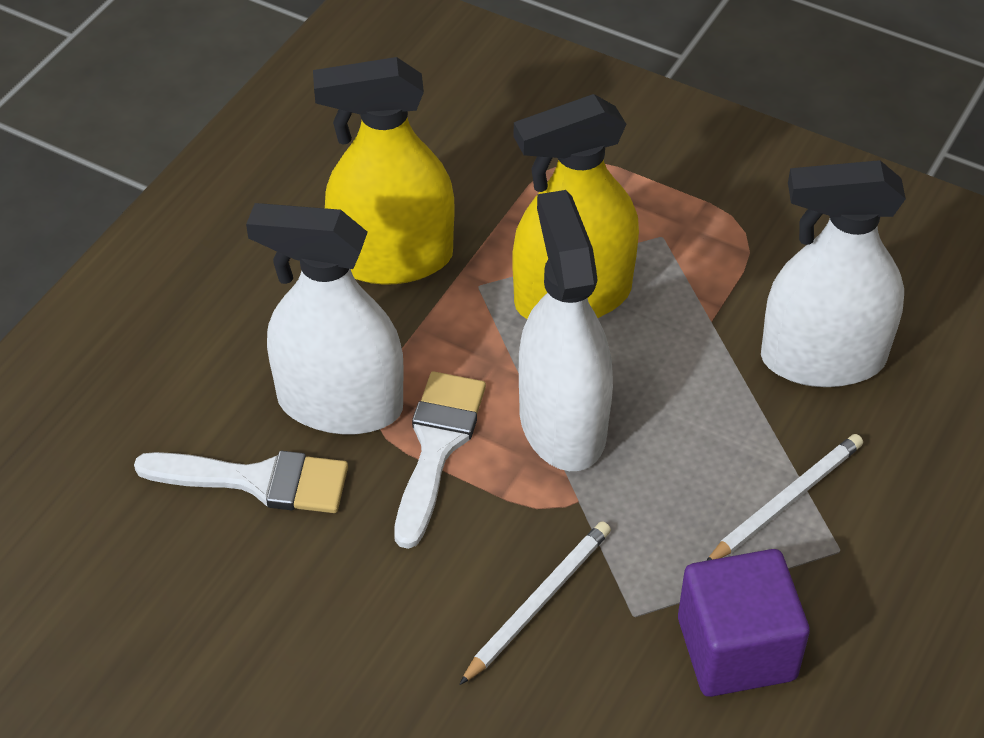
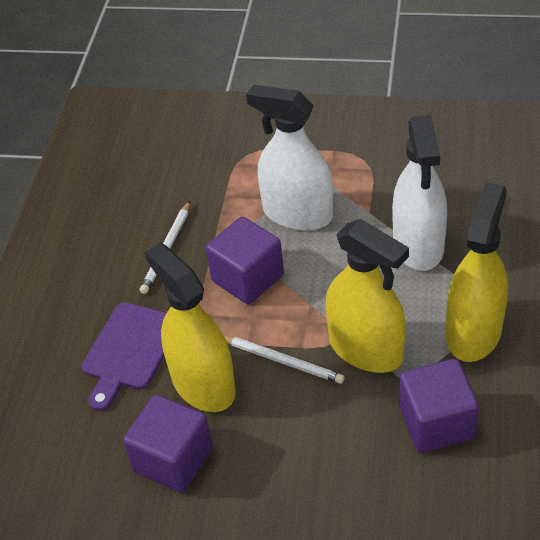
purple cube: 1 -> 3
purple cutting board: 0 -> 1
white brush: 2 -> 0
white spray bottle: 3 -> 2
yellow spray bottle: 2 -> 3

